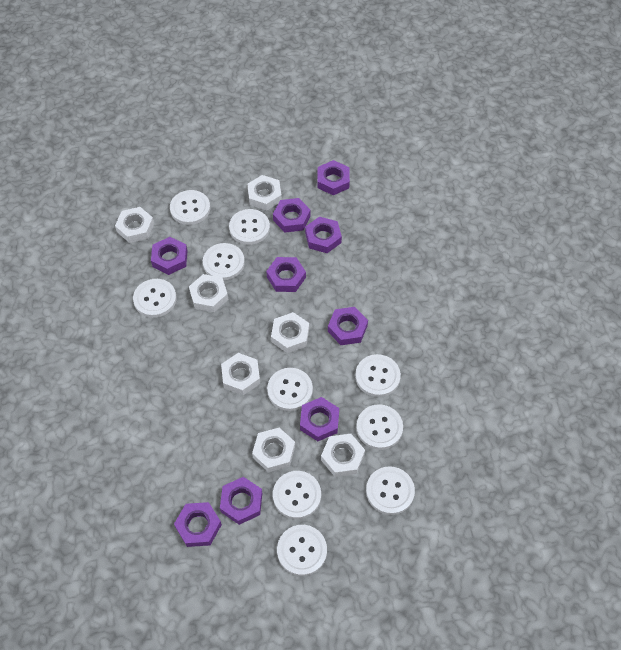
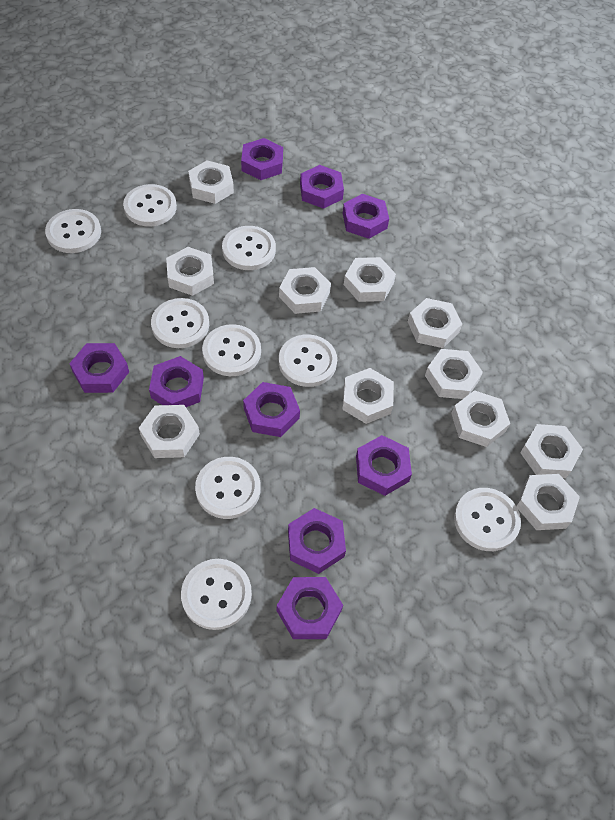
white button: 10 -> 9
white nut: 7 -> 11

